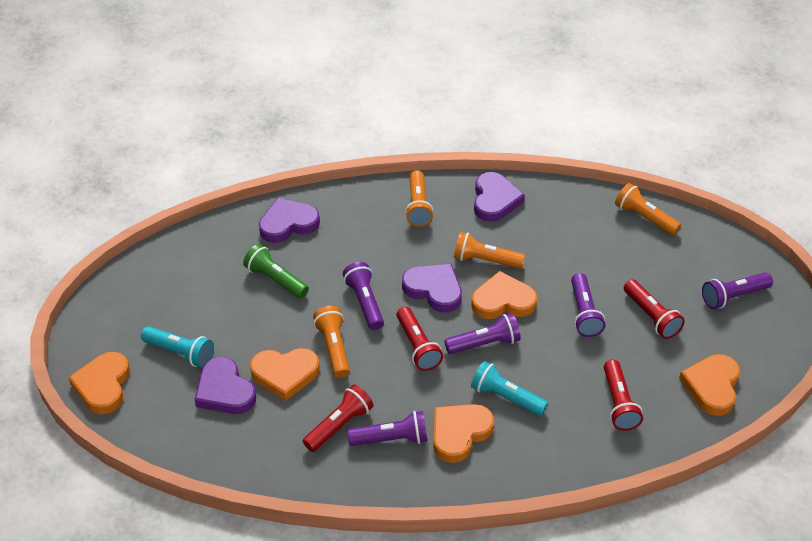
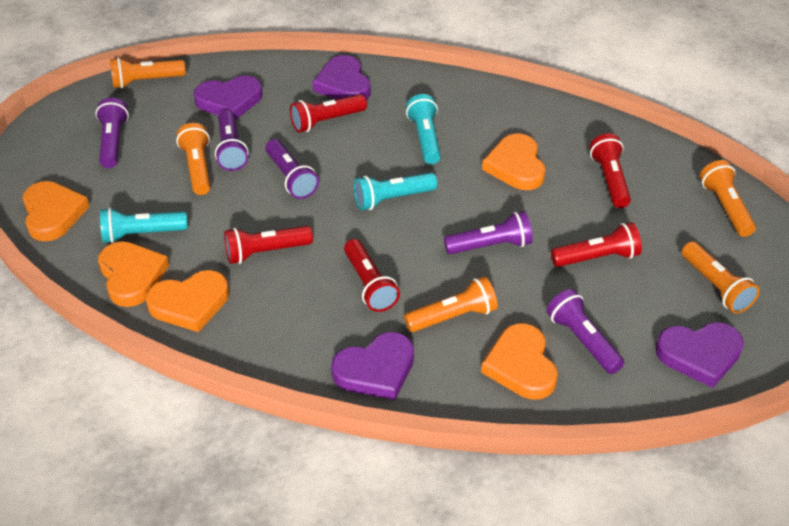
green flashlight: 1 -> 0
orange flashlight: 4 -> 5
red flashlight: 4 -> 5
turquoise flashlight: 2 -> 3

